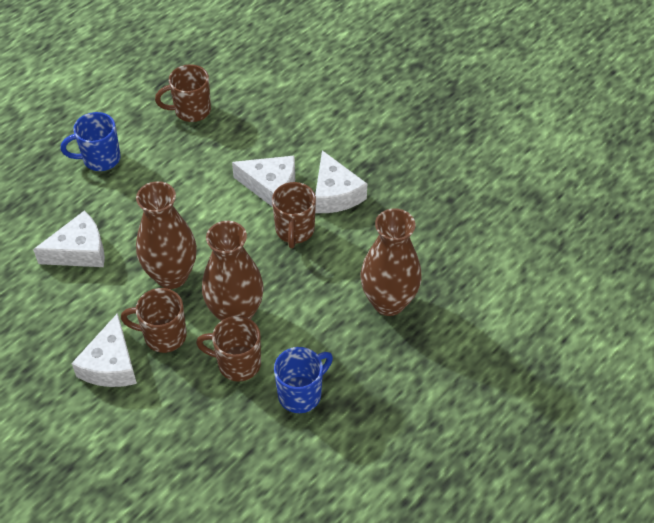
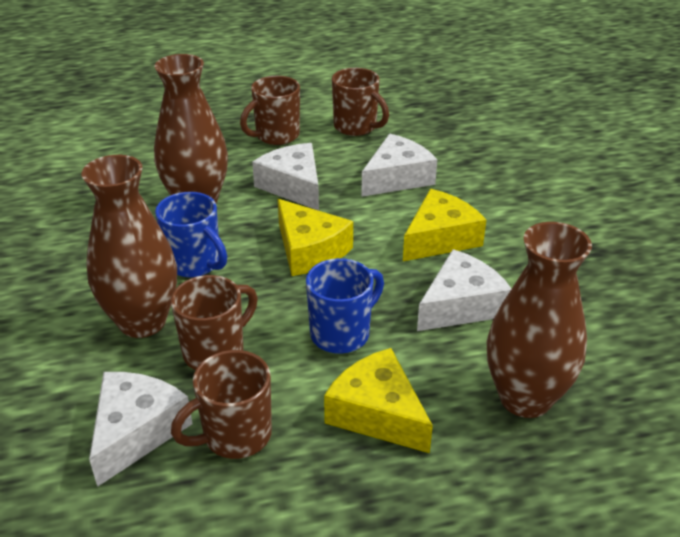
yellow cheese: 0 -> 3

